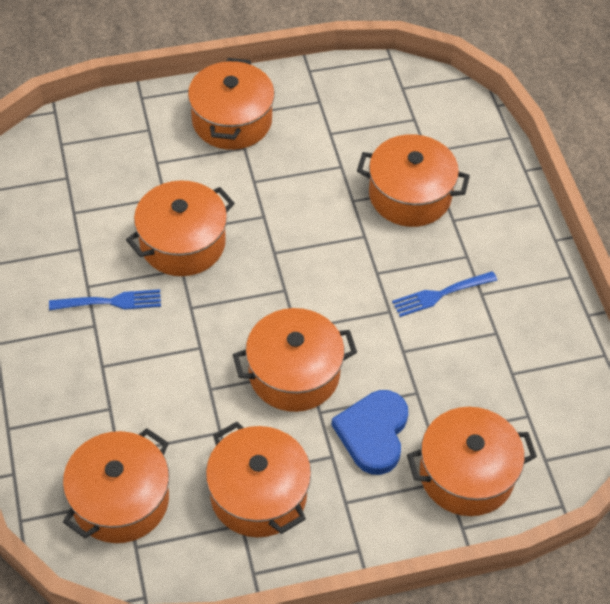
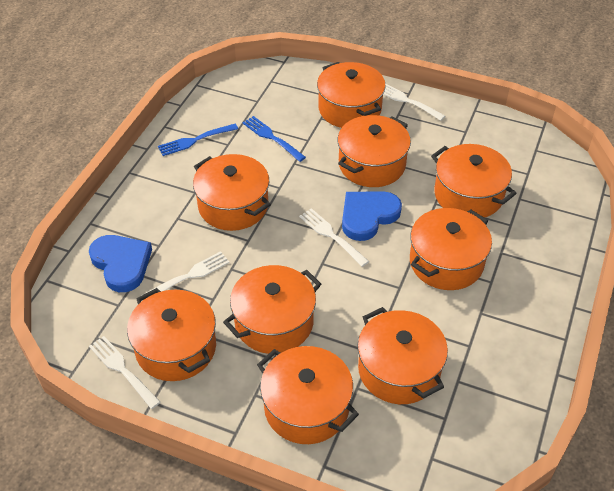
blue heart: 1 -> 2
orange pot: 7 -> 9
white fork: 0 -> 4

